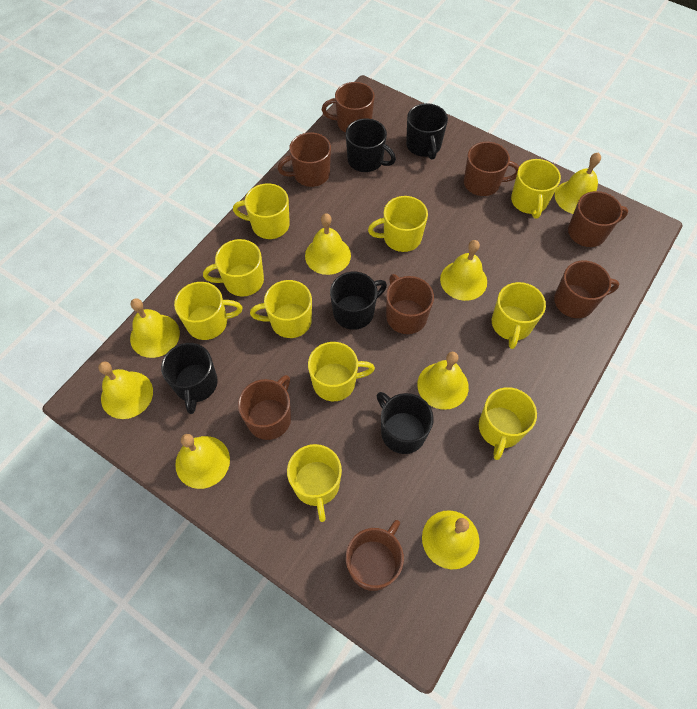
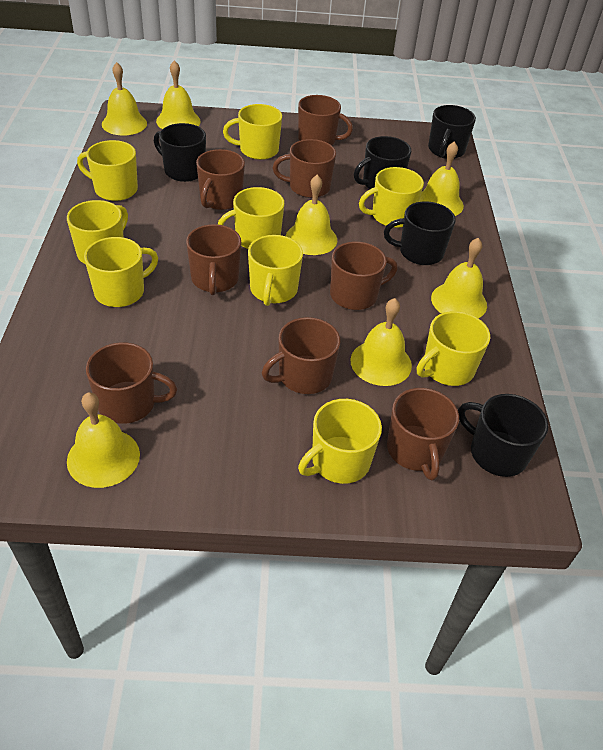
yellow bell: 8 -> 7
yellow mug: 10 -> 9

